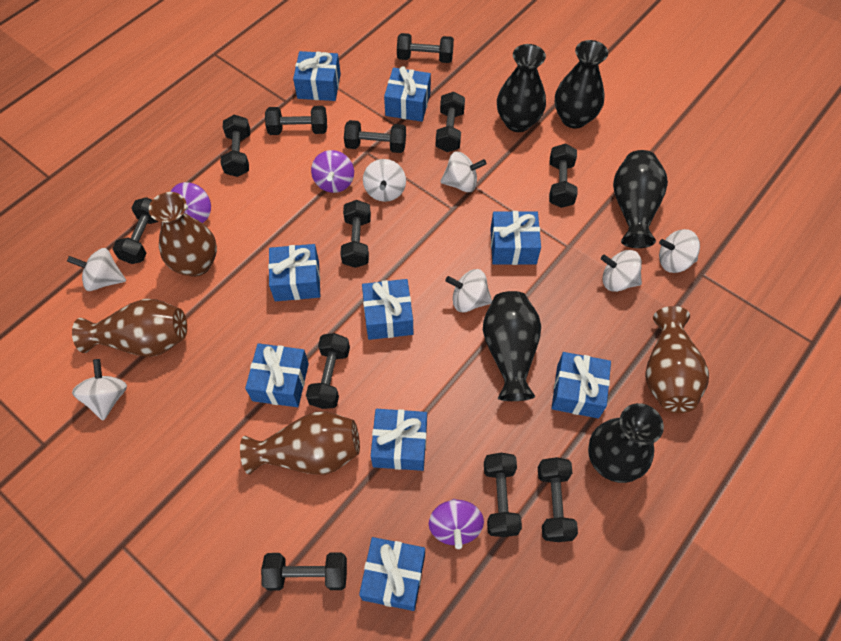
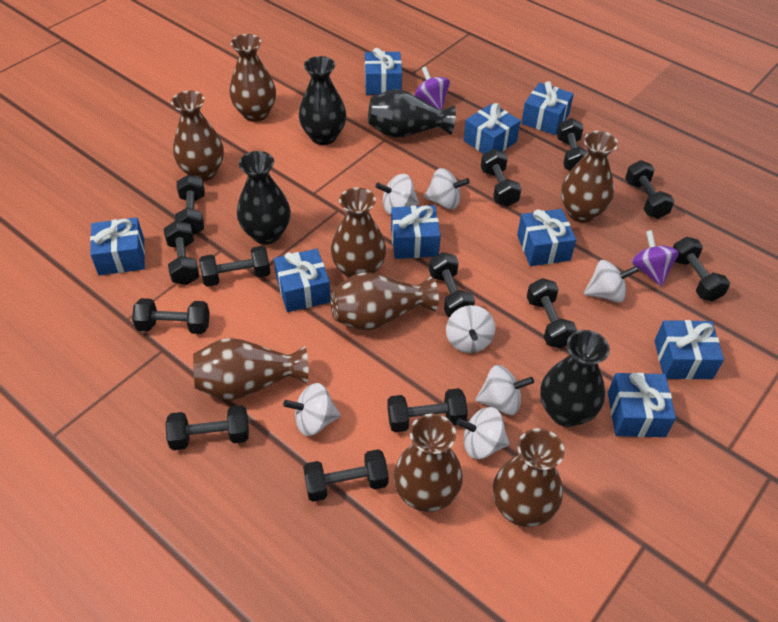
black dumbbell: 12 -> 13
black vase: 5 -> 4
brown vase: 4 -> 8
purple spinning top: 3 -> 2

